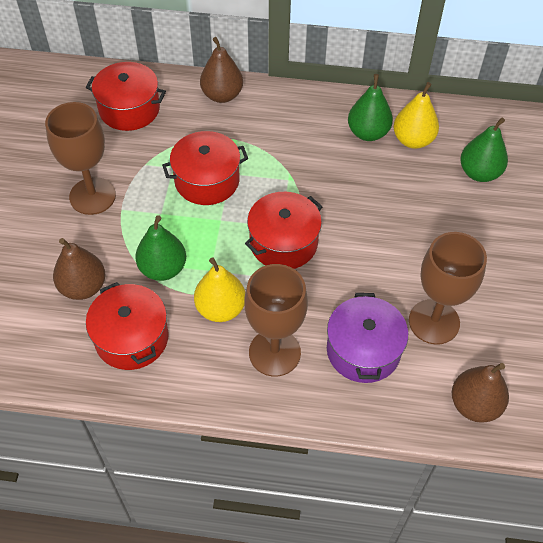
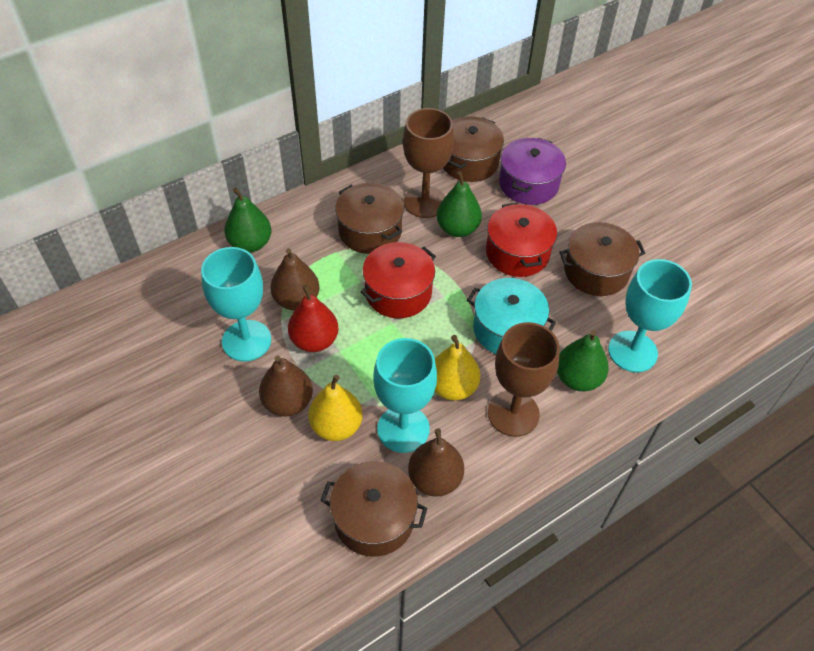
brown goblet: 3 -> 2
brown pot: 0 -> 4
red pear: 0 -> 1
red pot: 4 -> 2
turquoise goblet: 0 -> 3
turquoise pot: 0 -> 1

